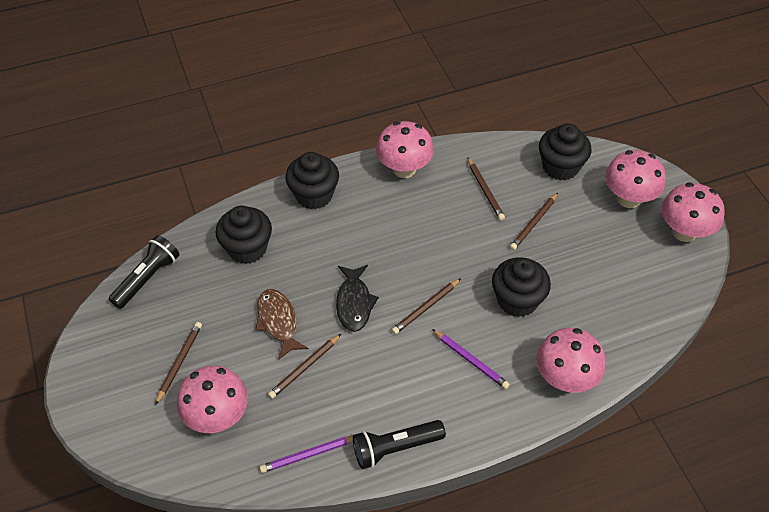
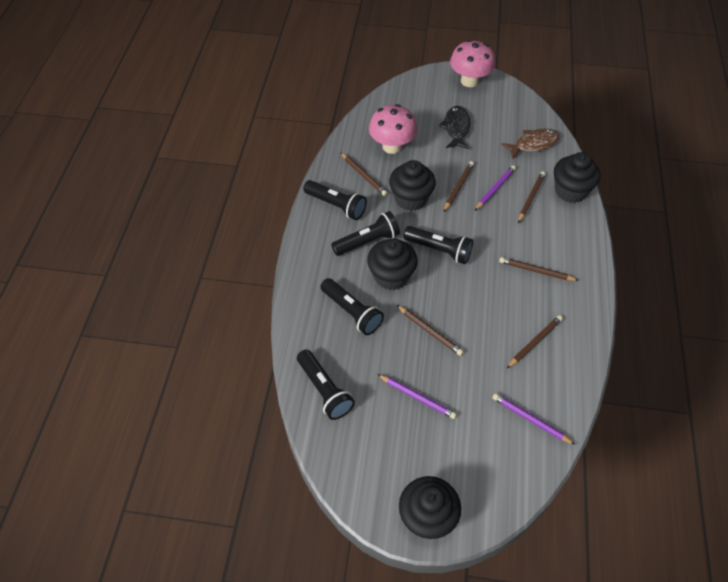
black flashlight: 2 -> 5
brown pencil: 5 -> 6
pink mushroom: 5 -> 2
purple pencil: 2 -> 3

